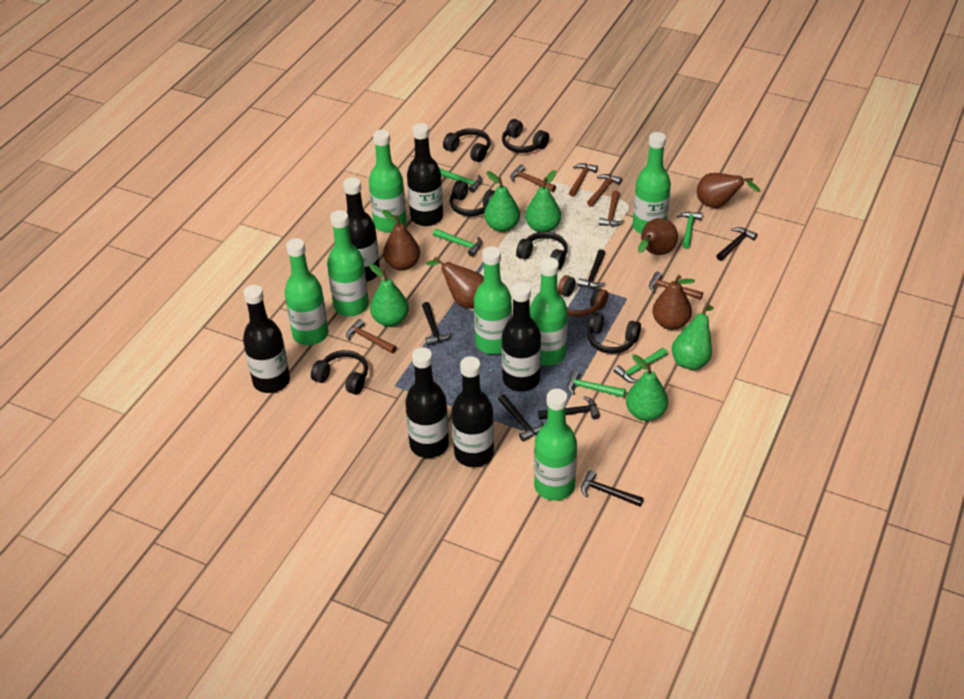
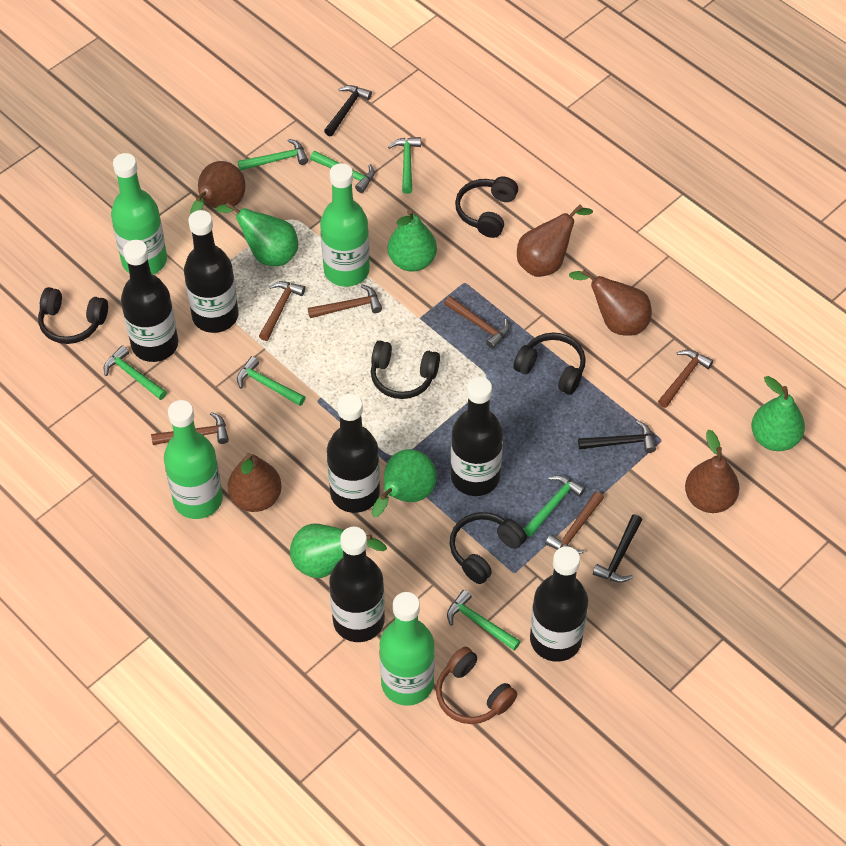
black hammer: 6 -> 3
black headphones: 6 -> 5
green bottle: 7 -> 4
green hammer: 5 -> 7

